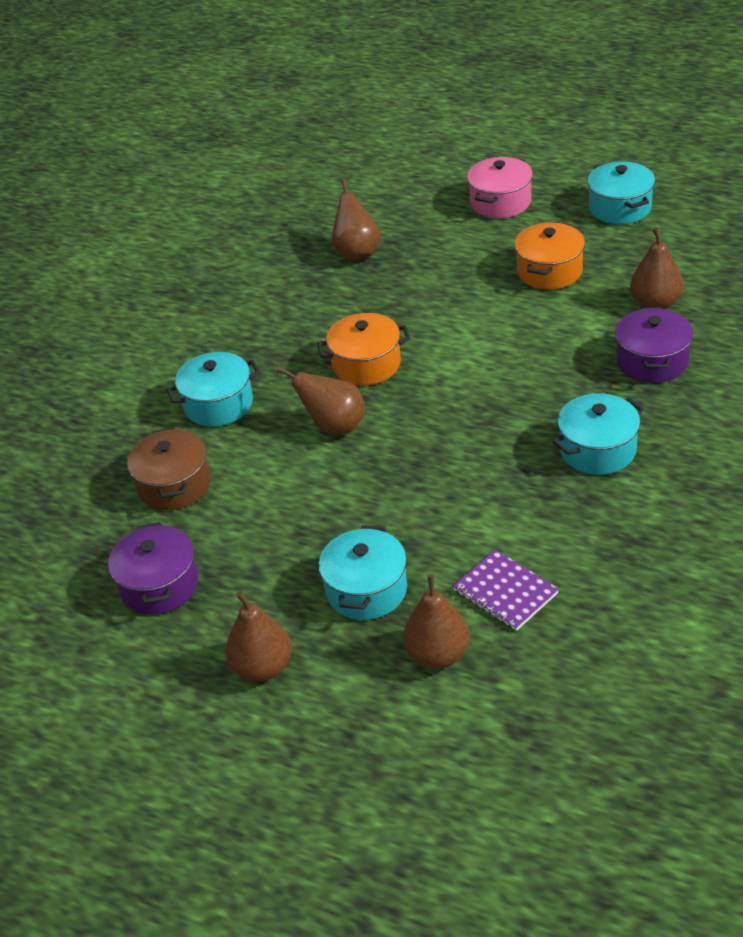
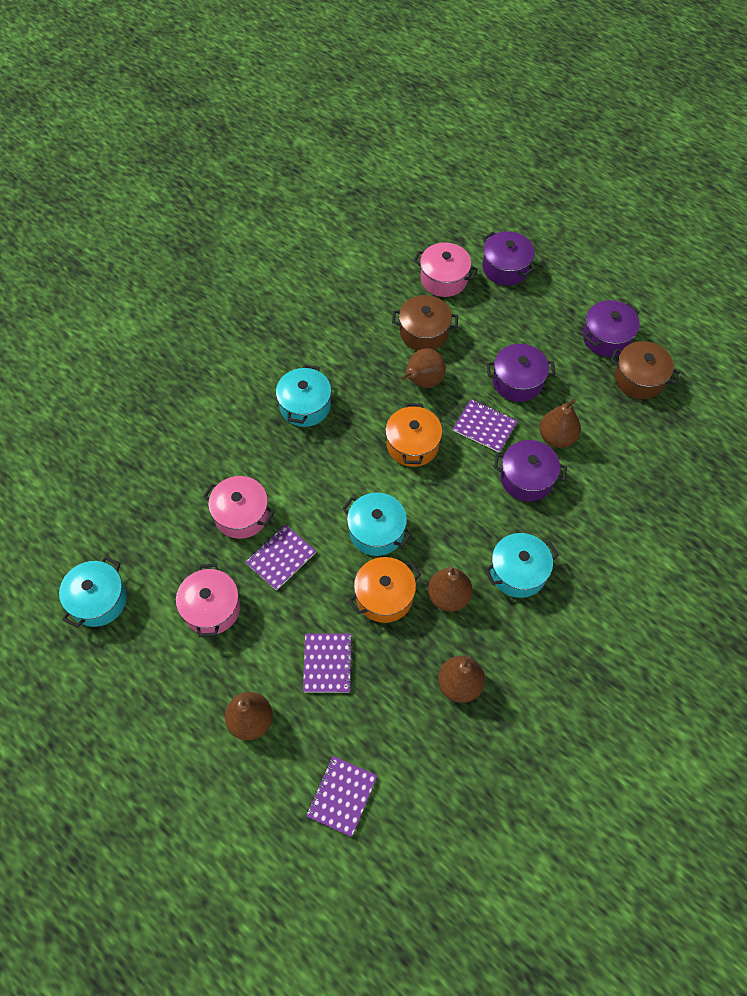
brown pot: 1 -> 2
pink pot: 1 -> 3
purple notebook: 1 -> 4
purple pot: 2 -> 4

